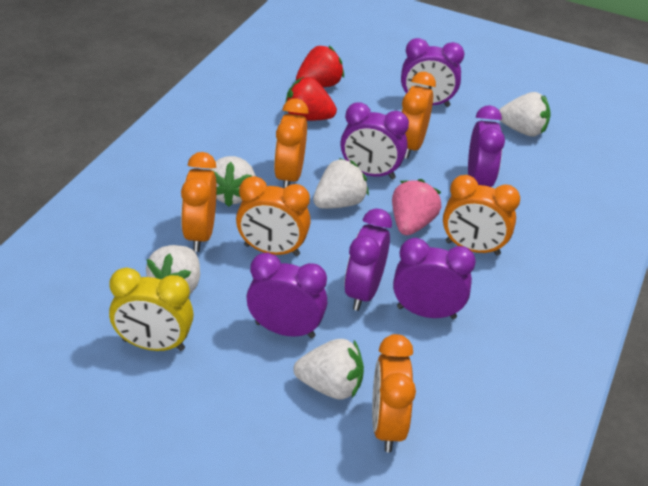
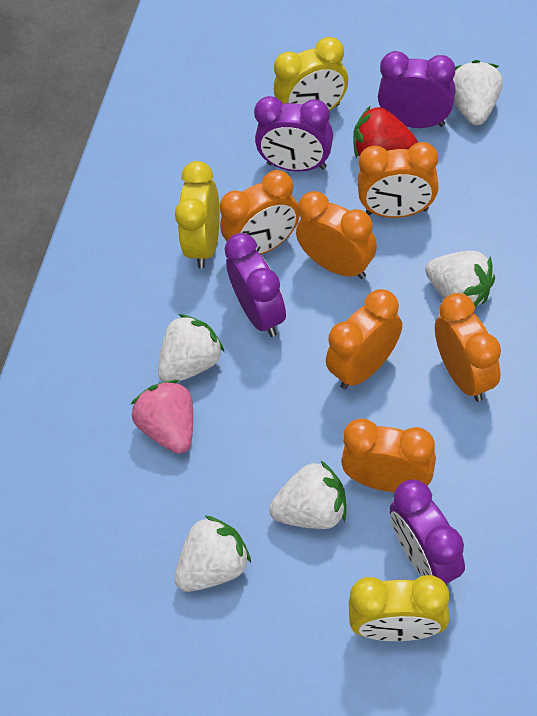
purple clock: 6 -> 4
red strawberry: 2 -> 1
yellow clock: 1 -> 3

